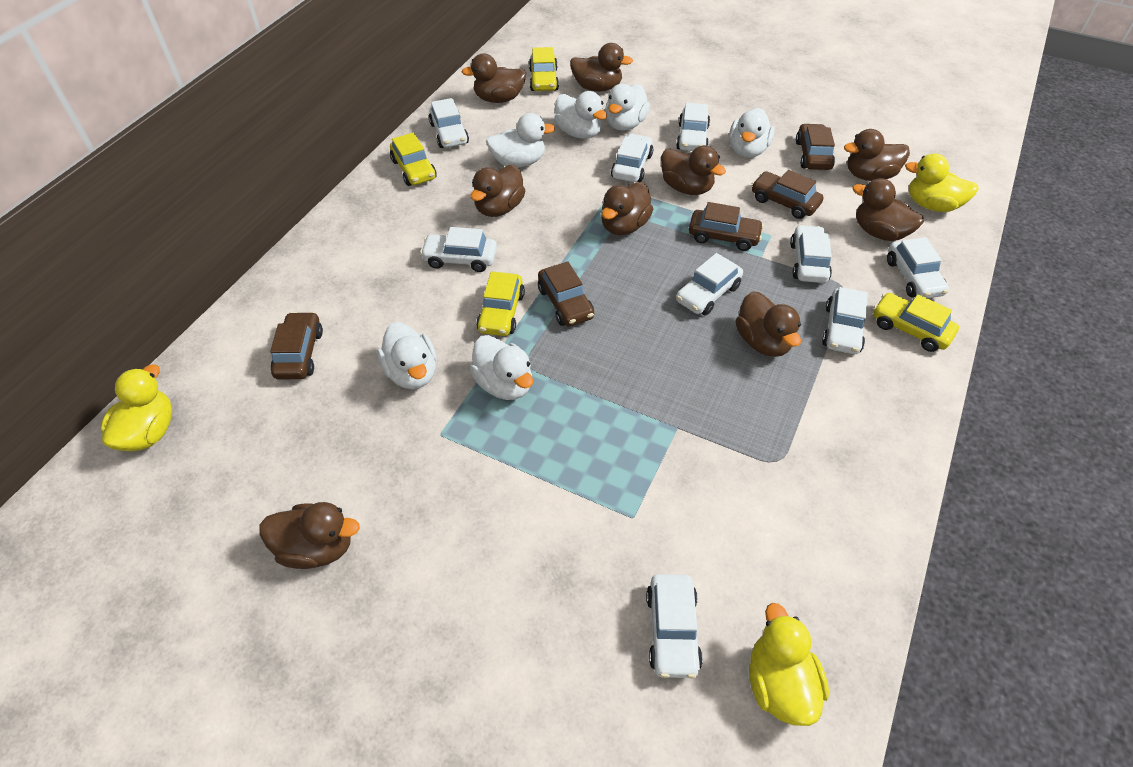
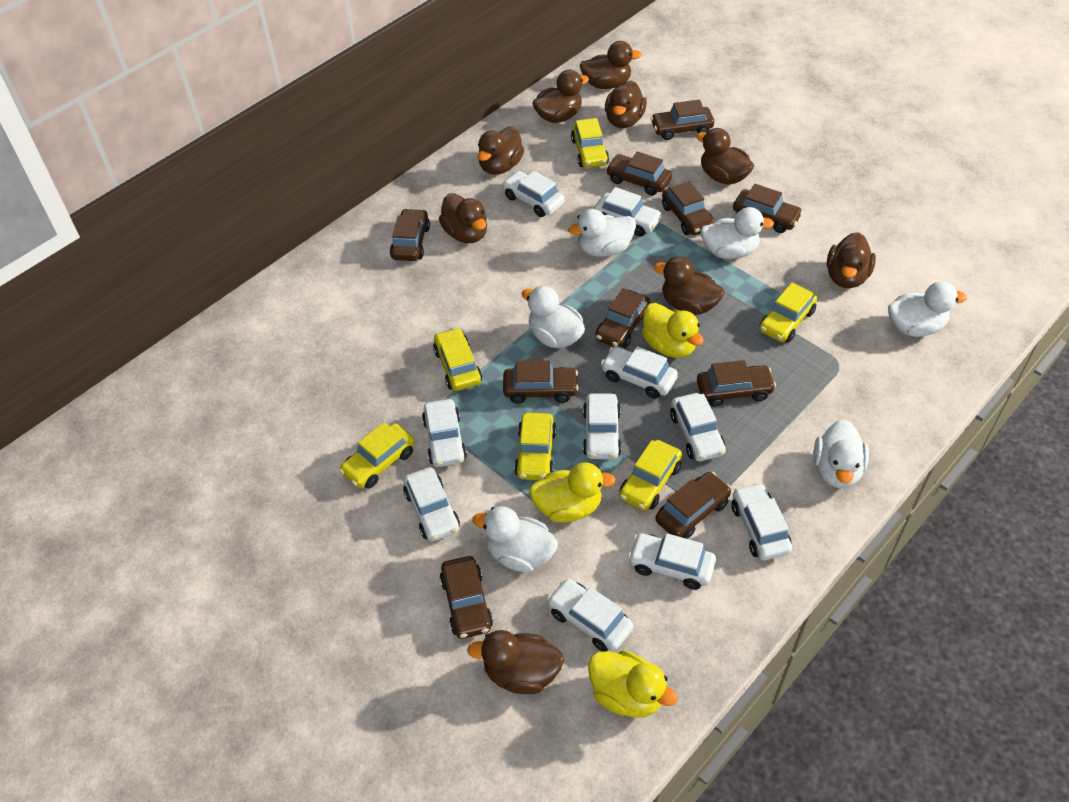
brown car: 5 -> 10
white car: 9 -> 10
yellow car: 4 -> 6

